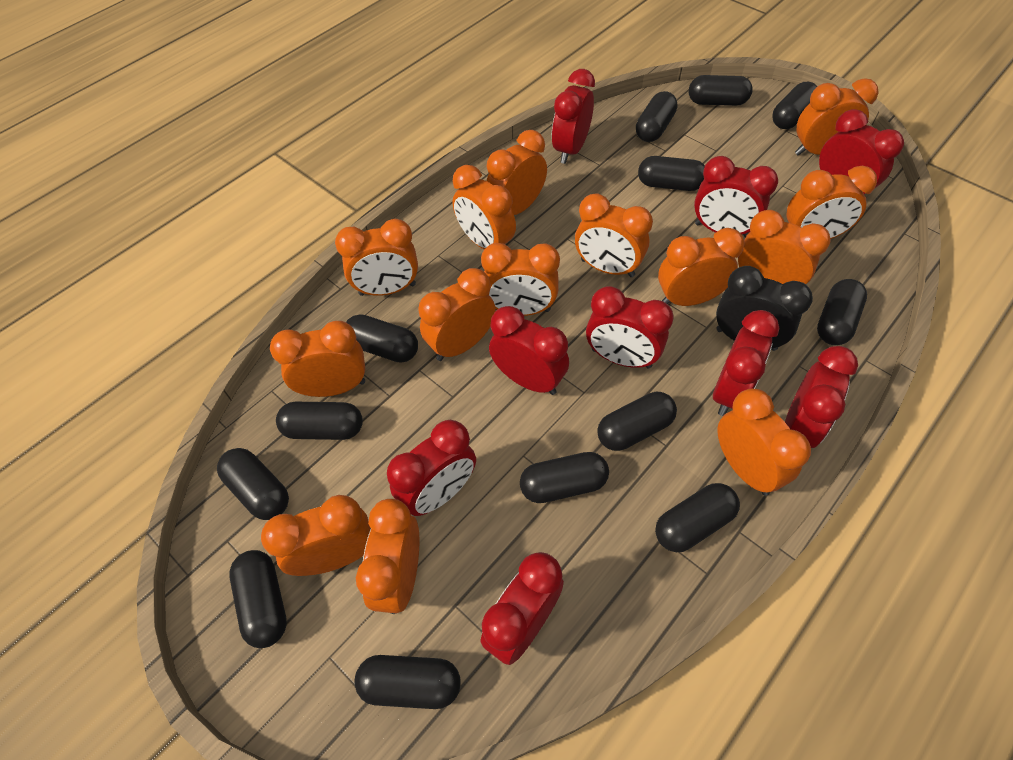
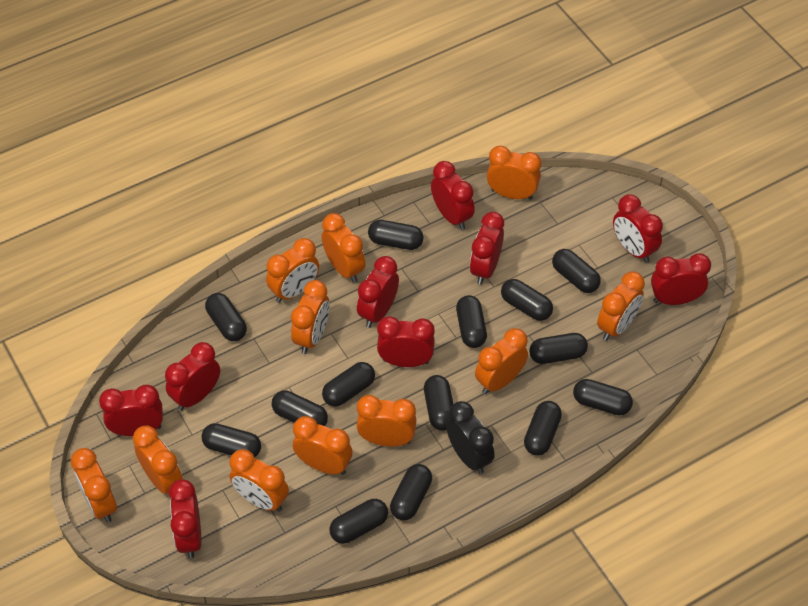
black capsule: 13 -> 14
orange clock: 14 -> 11

